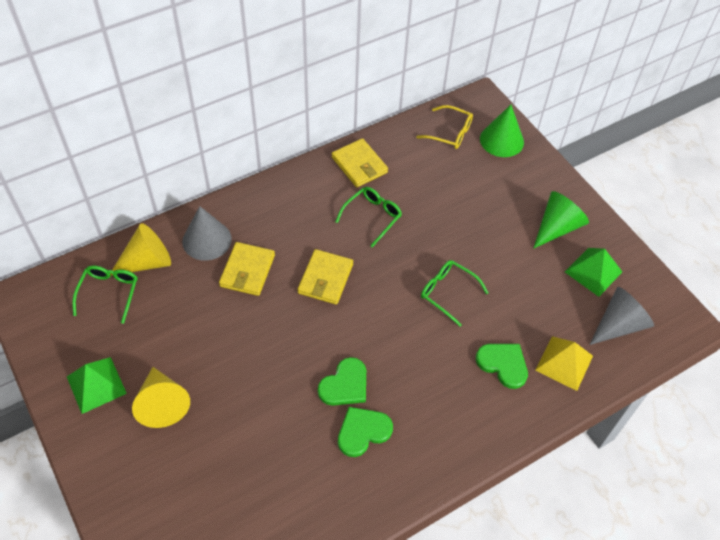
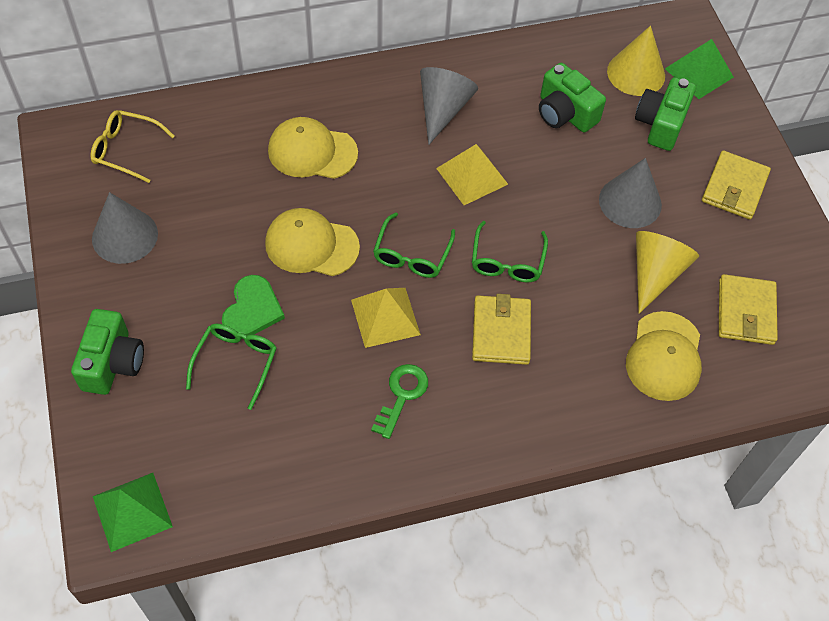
green camera: 0 -> 3
green cone: 2 -> 0
green heart: 3 -> 1
green key: 0 -> 1
grey cone: 2 -> 3
yellow cap: 0 -> 3
yellow pyramid: 1 -> 2

